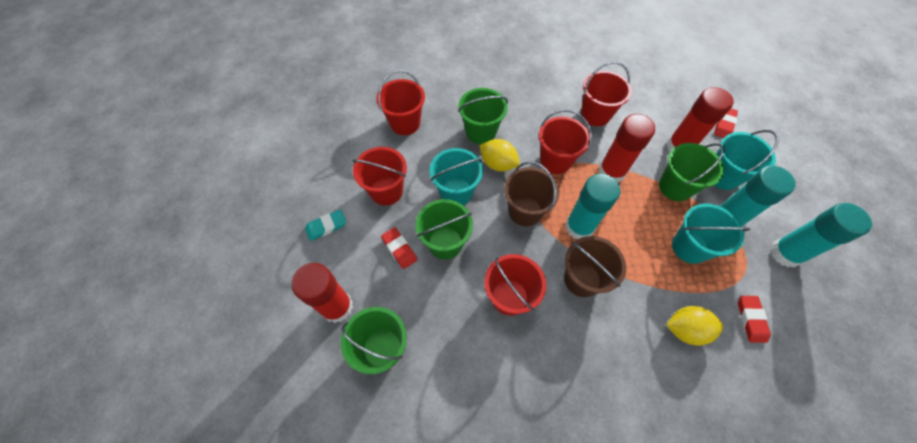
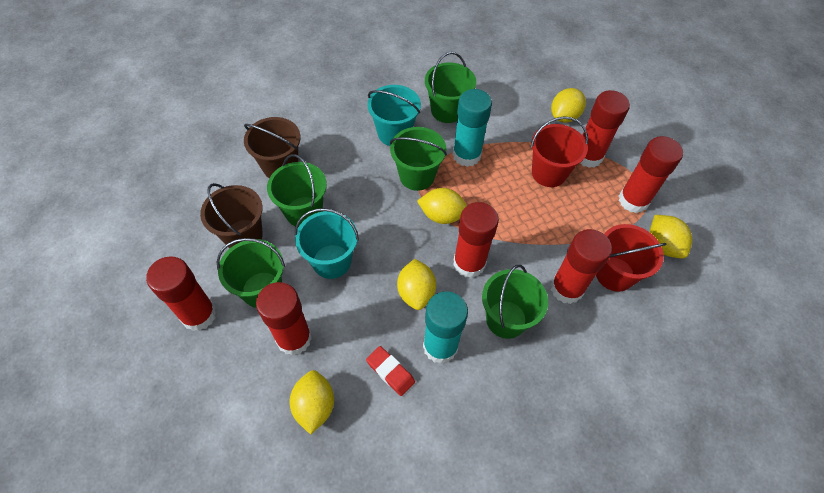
green bucket: 4 -> 5
red bucket: 5 -> 2
red eraser: 3 -> 1
red glue stick: 3 -> 6
turquoise bucket: 3 -> 2
turquoise eraser: 1 -> 0
turquoise glue stick: 3 -> 2
yellow lemon: 2 -> 5

